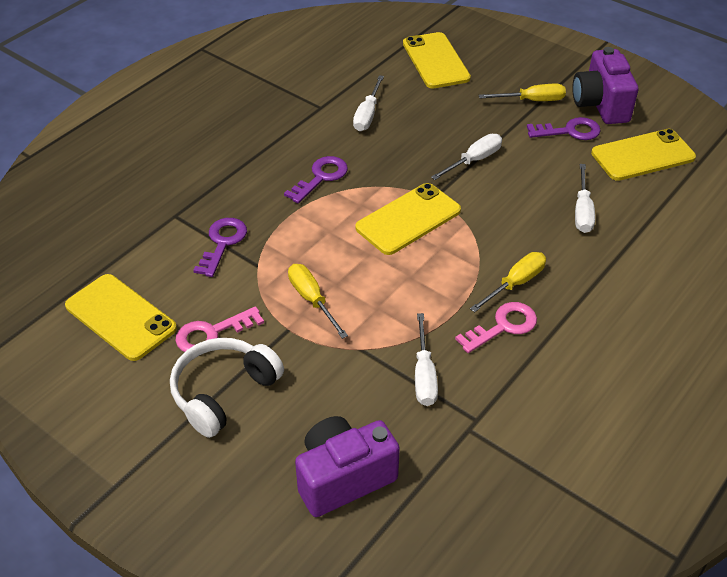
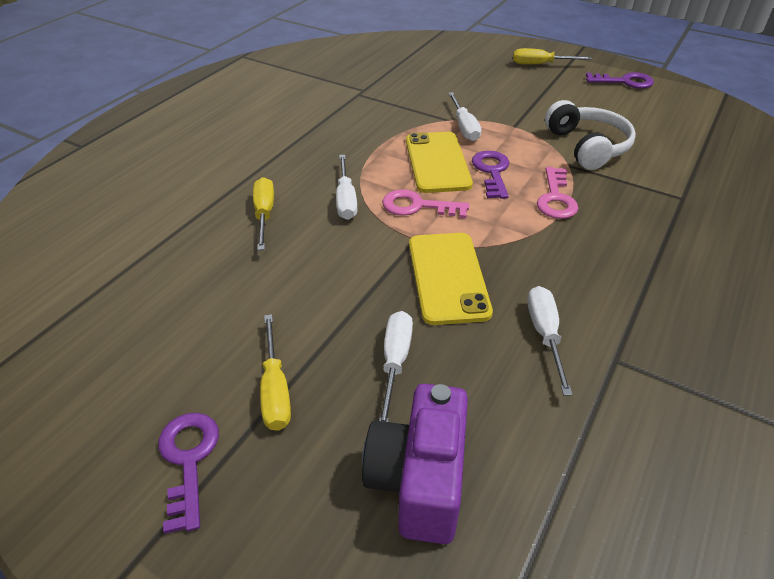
purple camera: 2 -> 1
yellow phone: 4 -> 2

